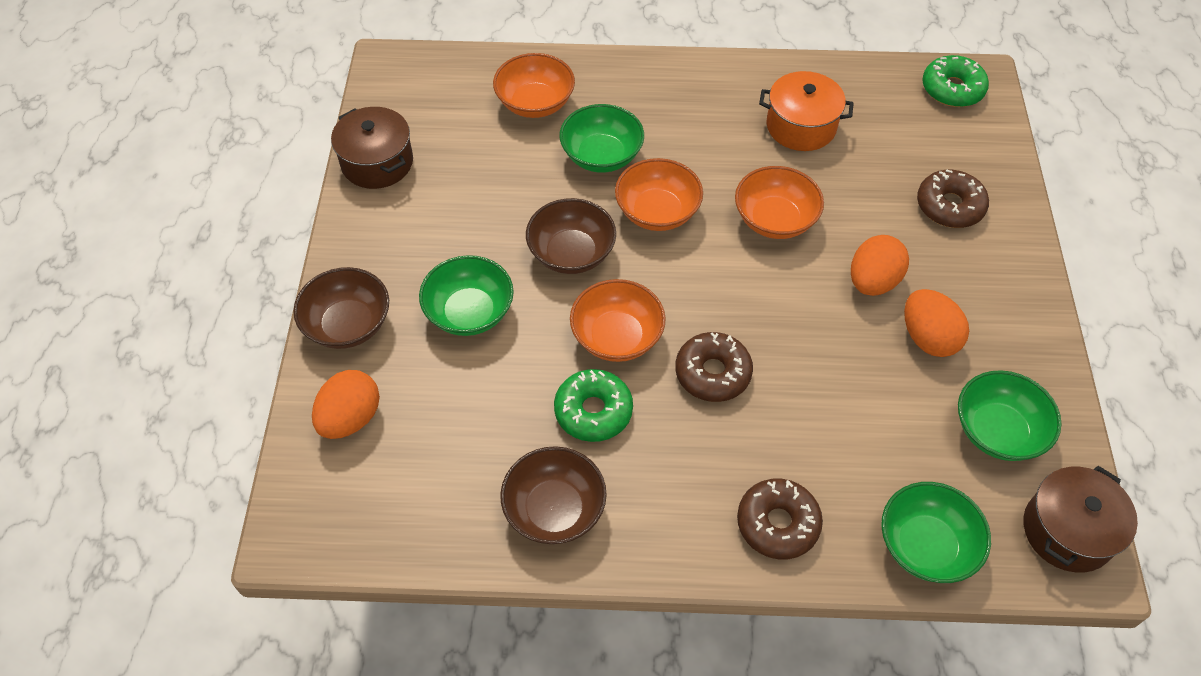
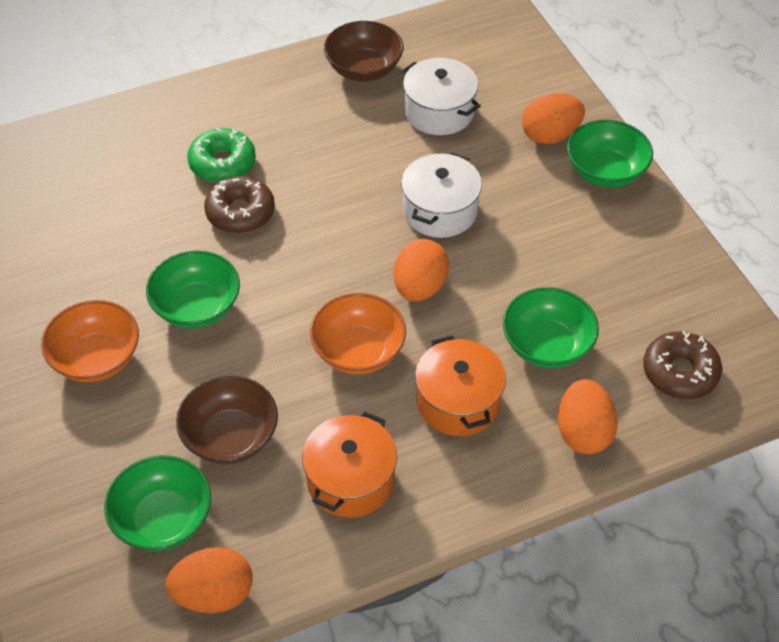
brown bowl: 3 -> 2
brown donut: 3 -> 2
brown pot: 2 -> 0
green donut: 2 -> 1
orange bowl: 4 -> 2
orange egg: 3 -> 4
orange pot: 1 -> 2
white pot: 0 -> 2

